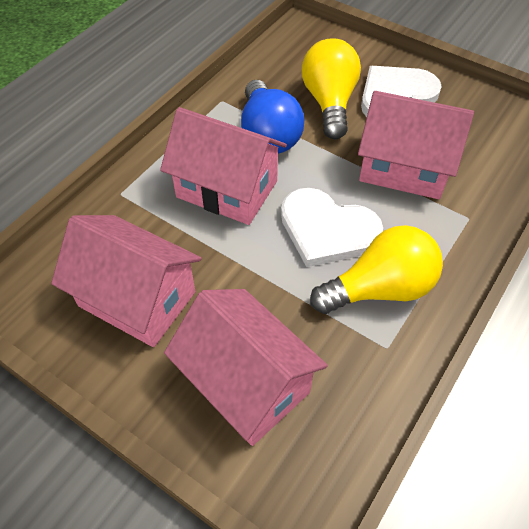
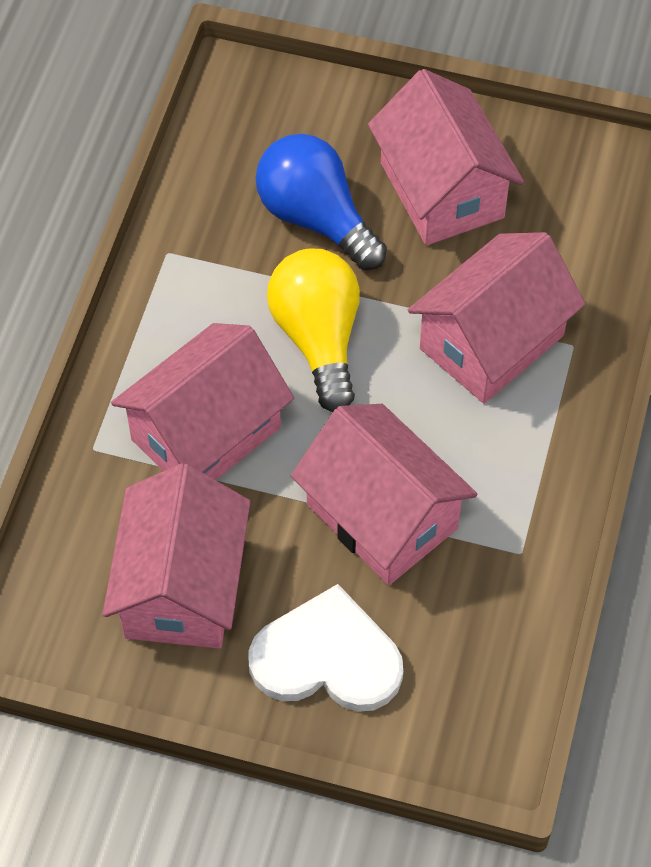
pink house: 4 -> 5
white heart: 2 -> 1
yellow light bulb: 2 -> 1

